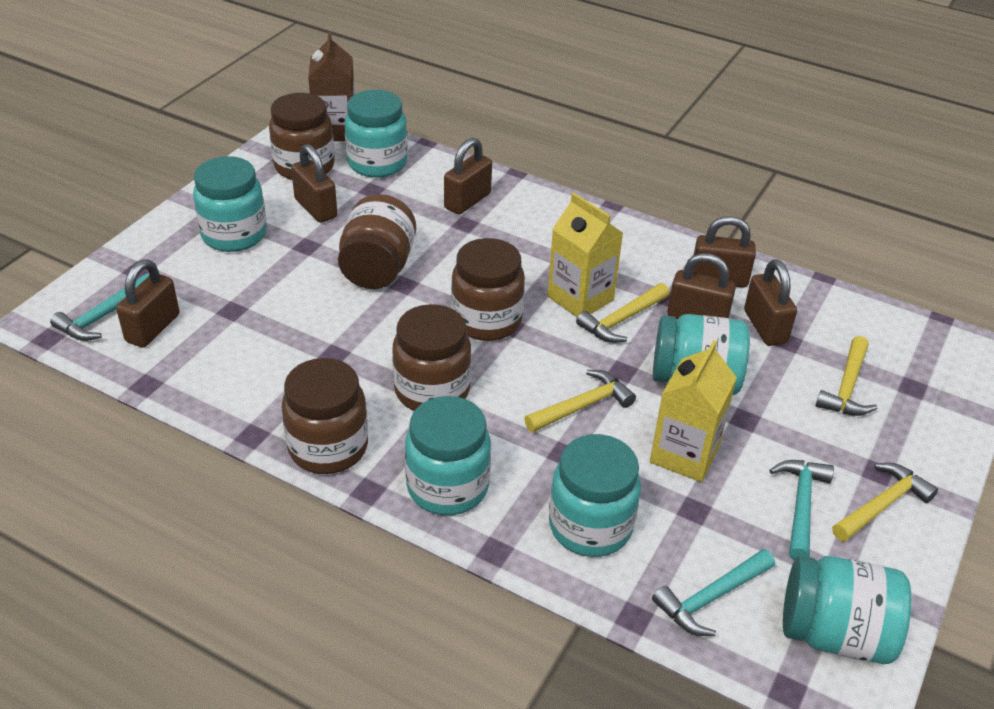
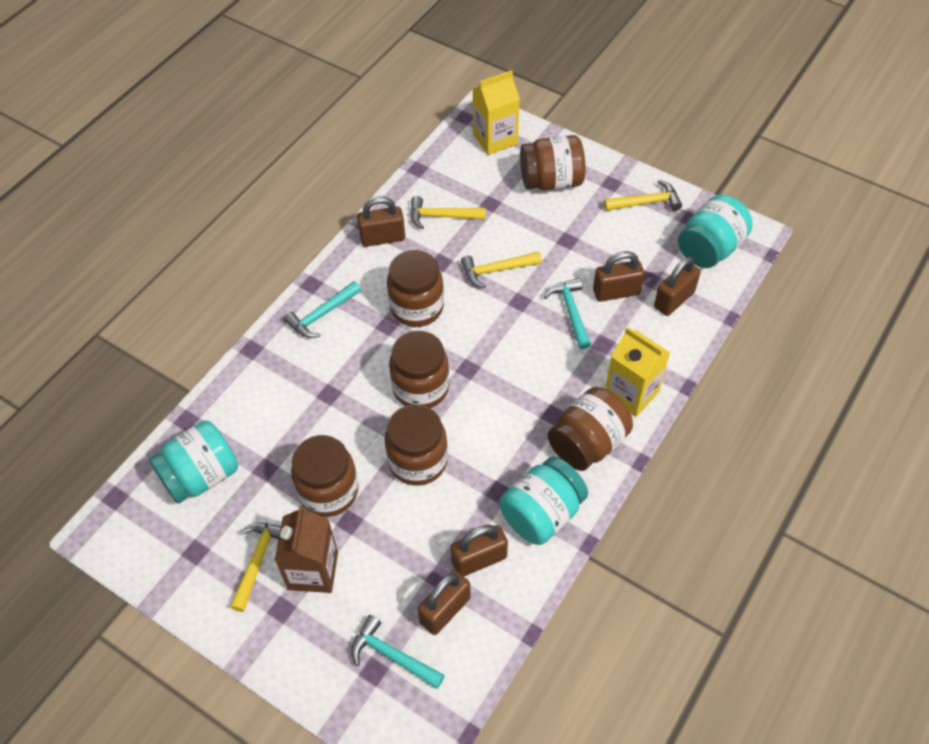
brown jar: 5 -> 6
brown padlock: 6 -> 5
turquoise jar: 6 -> 3

